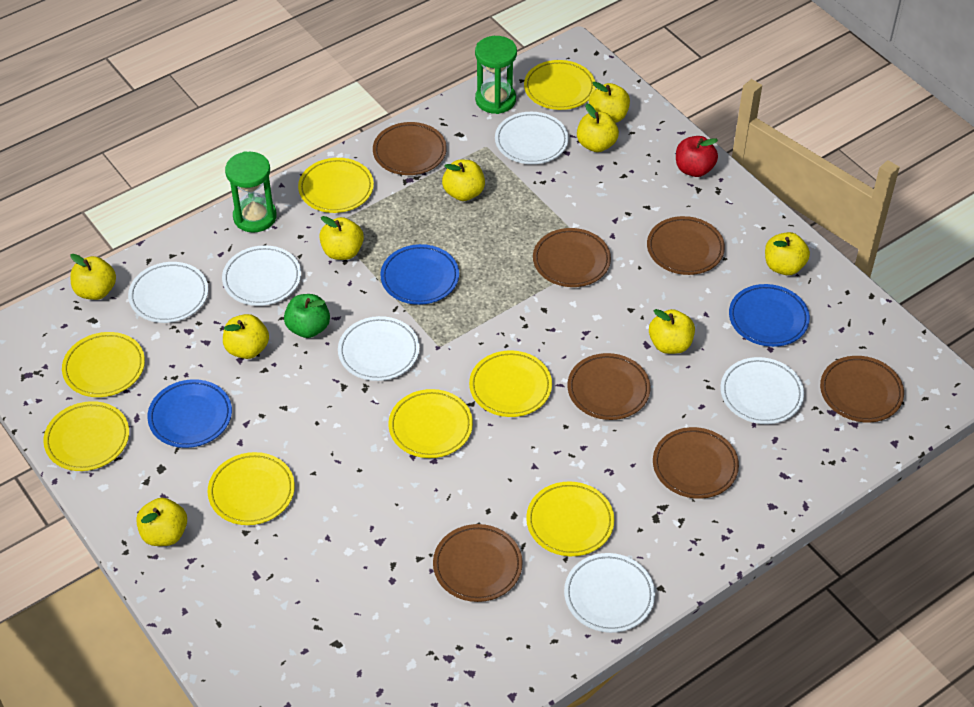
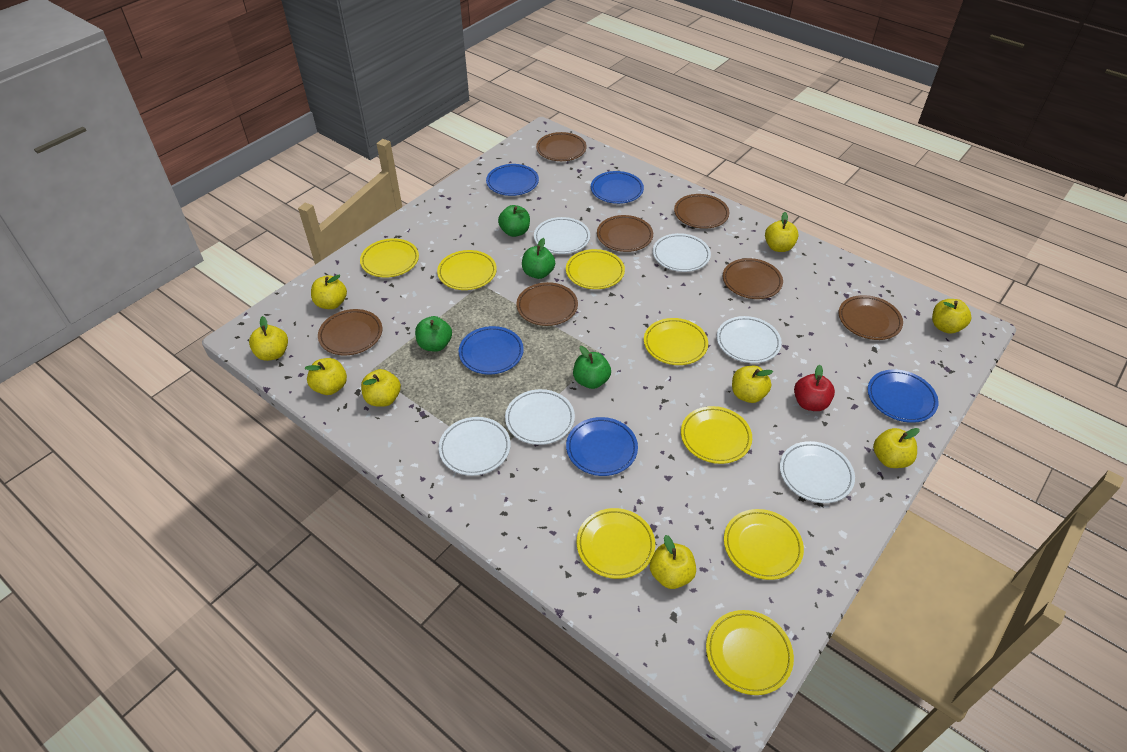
blue plate: 3 -> 5
green apple: 1 -> 4
green hourglass: 2 -> 0

